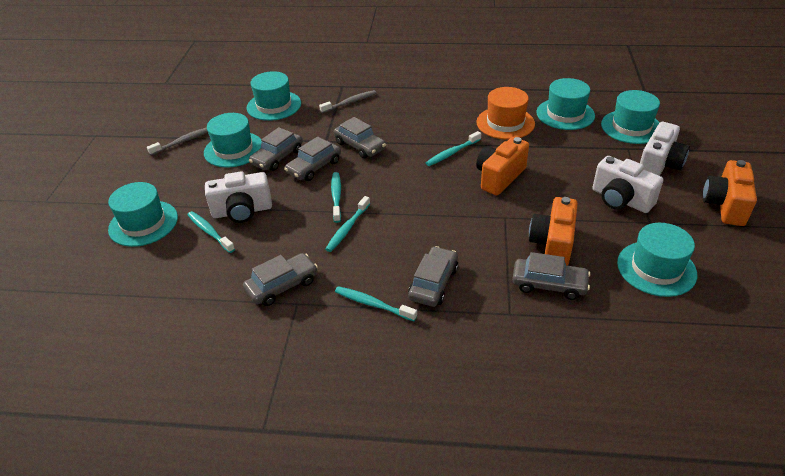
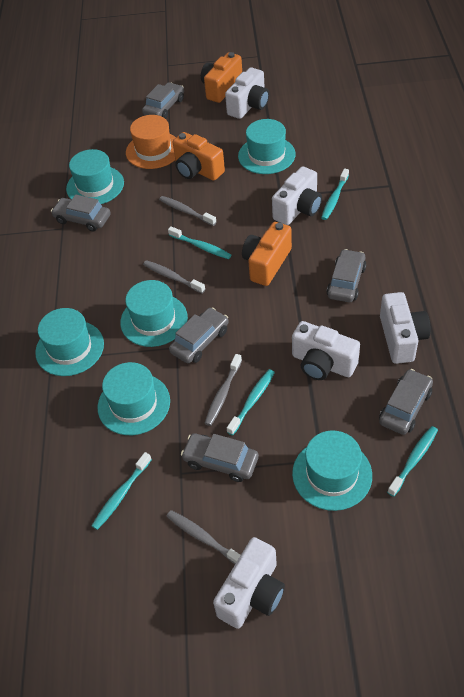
grey toothbrush: 2 -> 4
white camera: 3 -> 5

